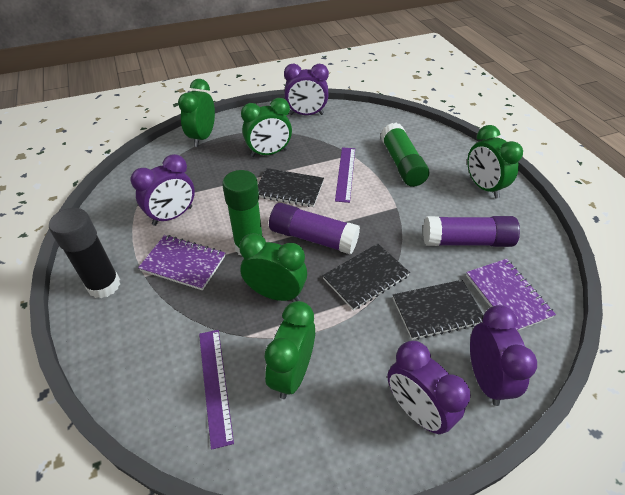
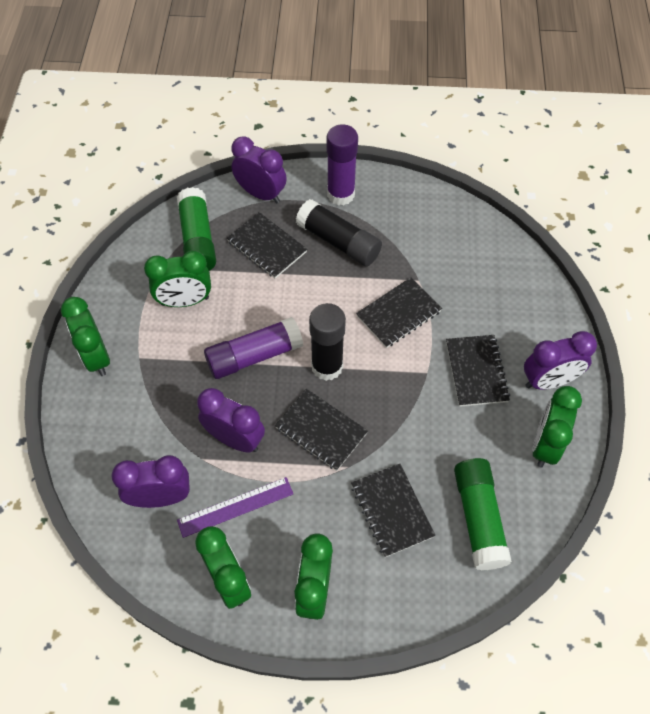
black glue stick: 1 -> 2
black notebook: 3 -> 5
purple notebook: 2 -> 0
purple ruler: 2 -> 1

